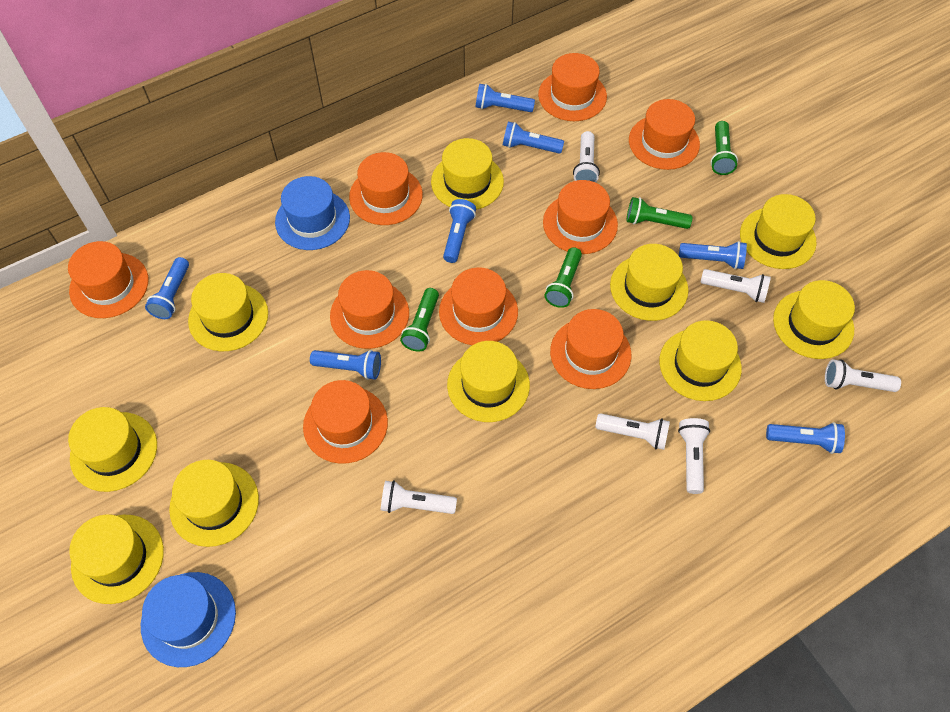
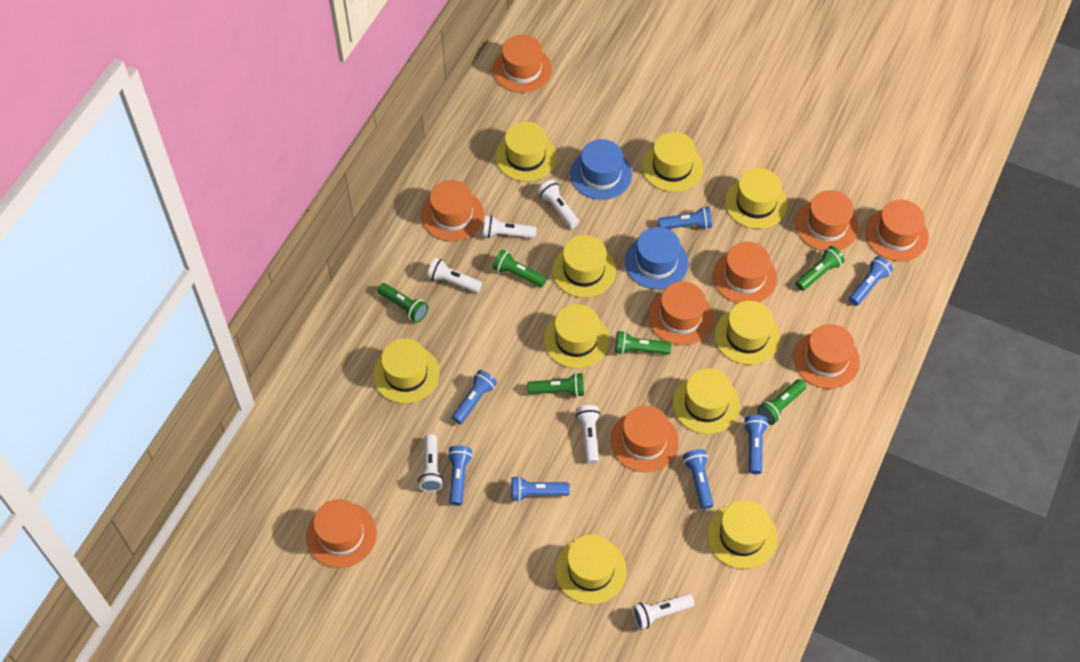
green flashlight: 4 -> 6

